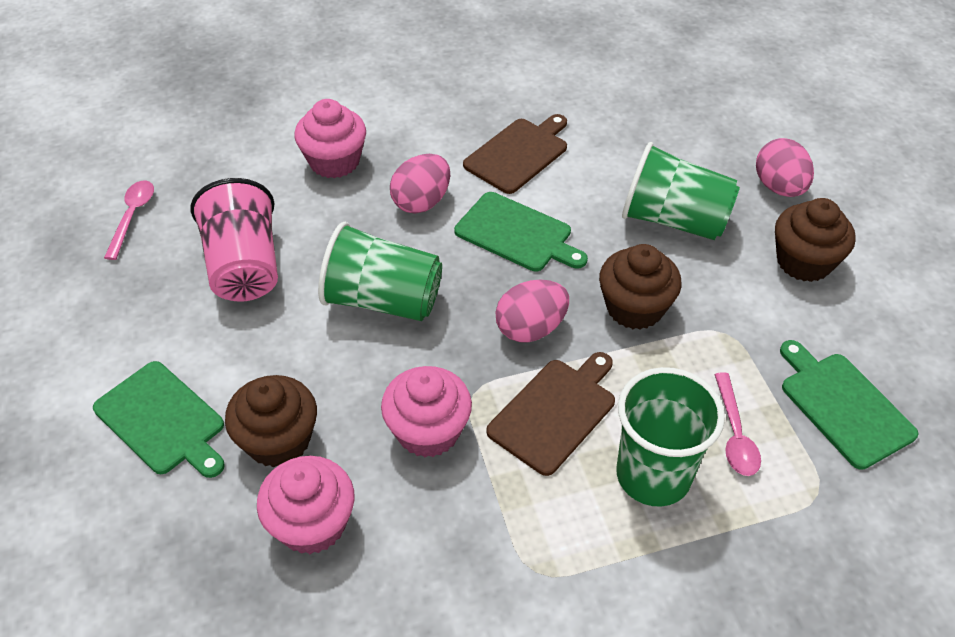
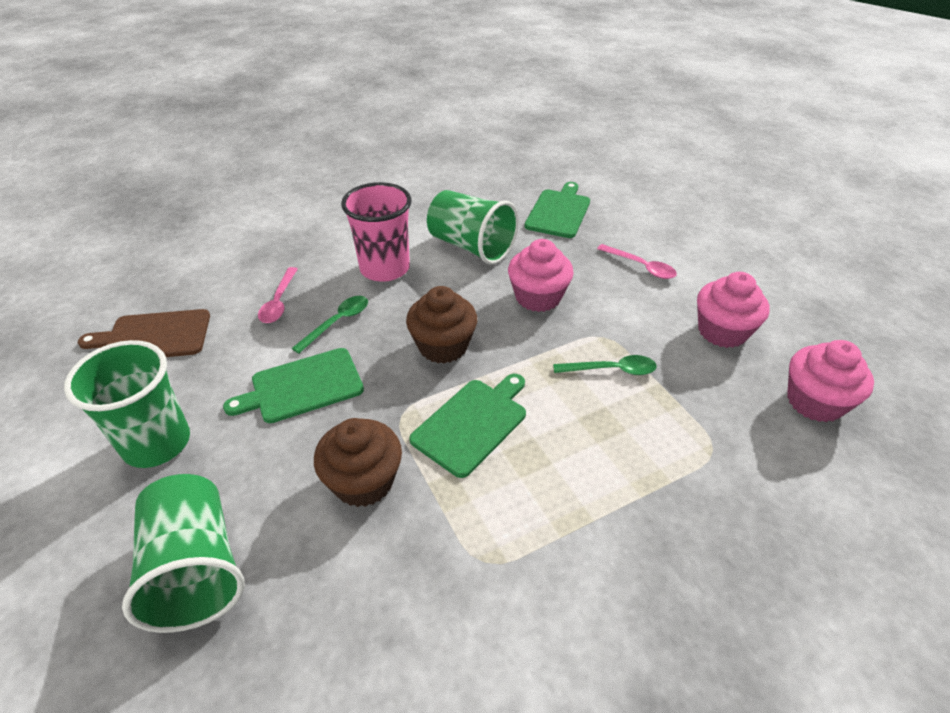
brown cupcake: 3 -> 2
brown cutting board: 2 -> 1
green spoon: 0 -> 2
pink egg: 3 -> 0

